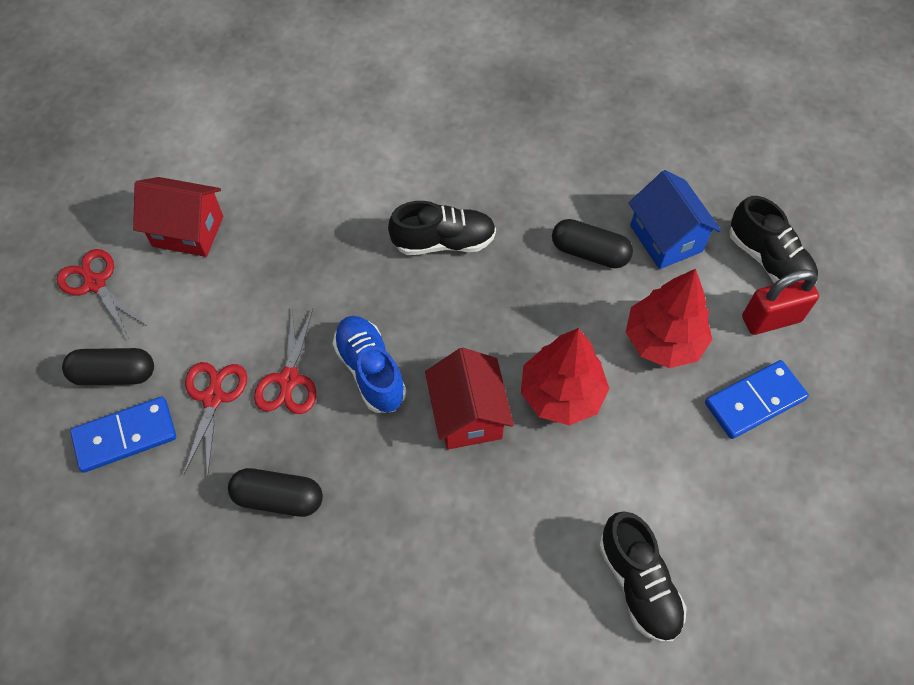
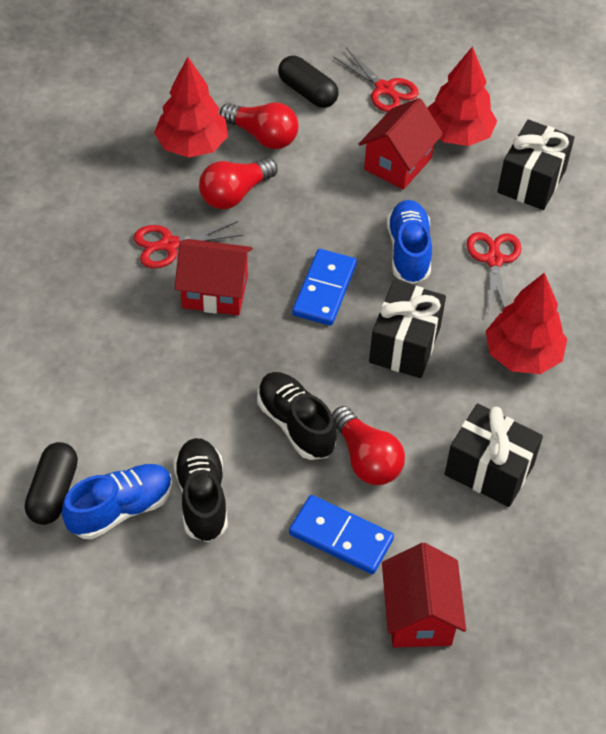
black capsule: 3 -> 2
black gift: 0 -> 3
black shoe: 3 -> 2
blue house: 1 -> 0
blue shoe: 1 -> 2
red house: 2 -> 3
red light bulb: 0 -> 3
red padlock: 1 -> 0
red tree: 2 -> 3

